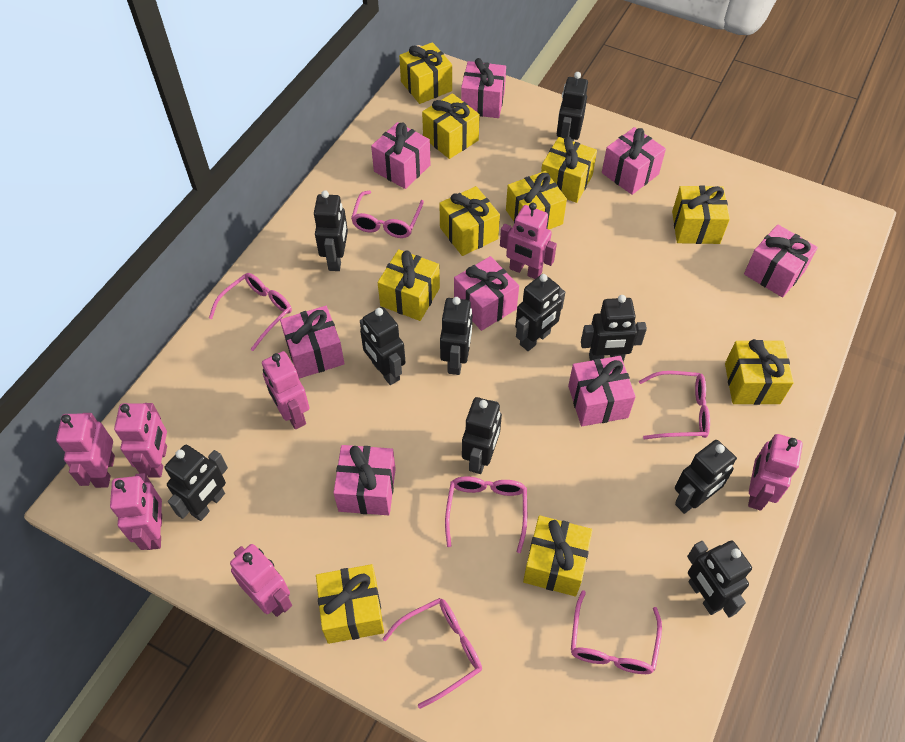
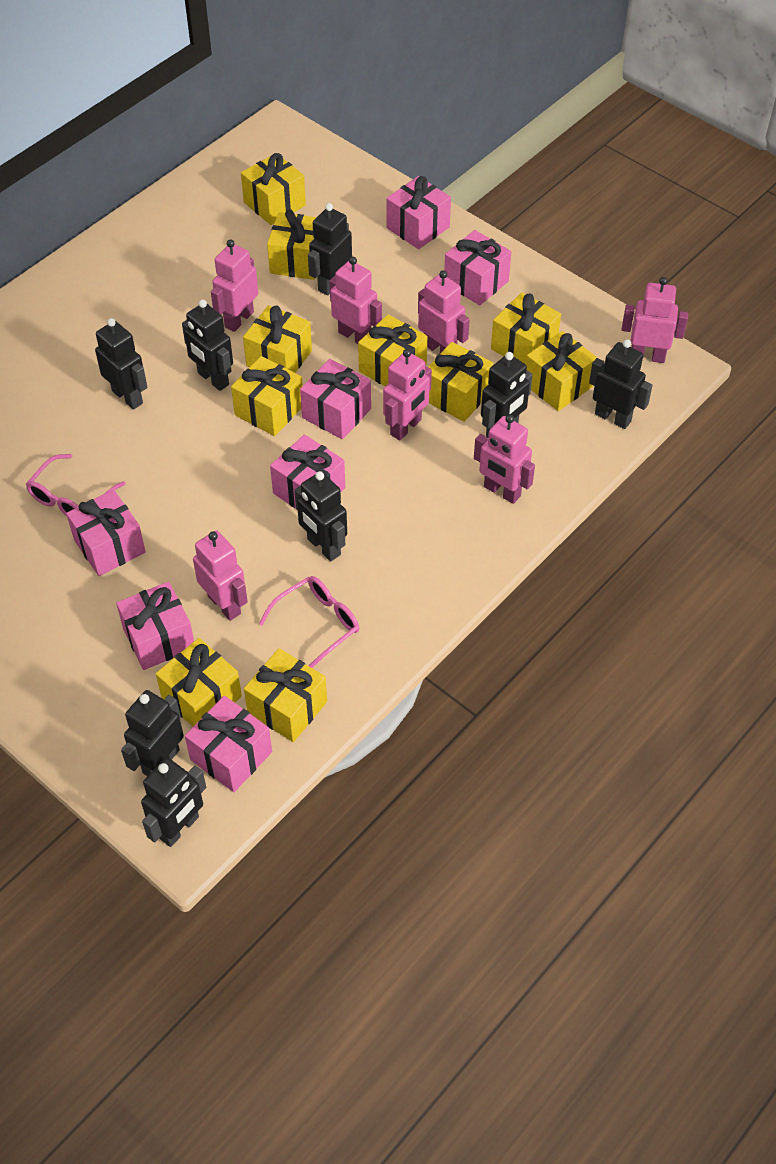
black robot: 10 -> 8
pink gift: 8 -> 7
pink glasses: 6 -> 2

